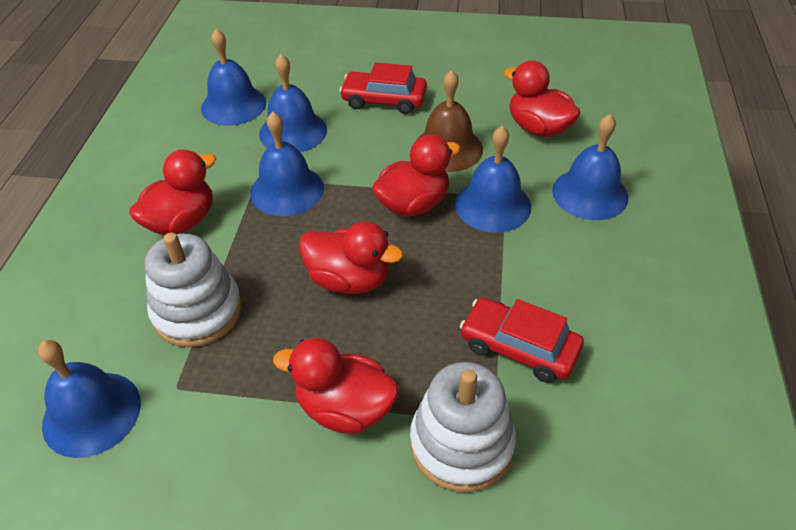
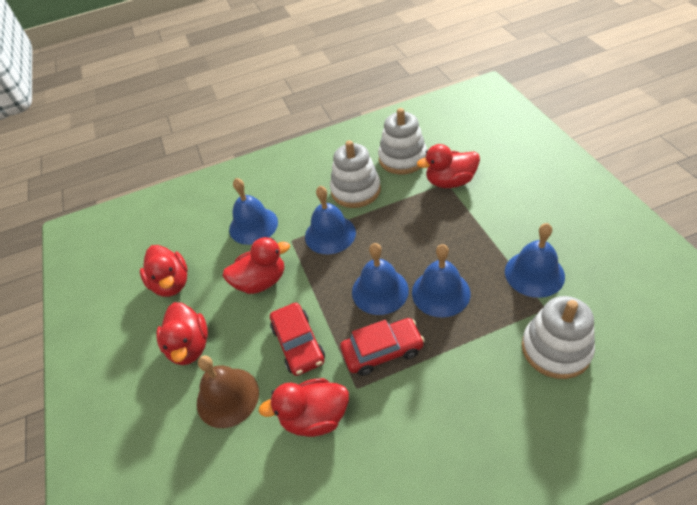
blue bell: 6 -> 5
white stacking toy: 2 -> 3

